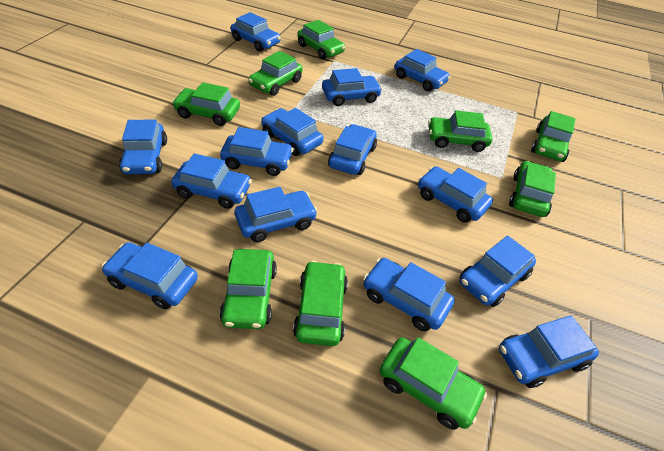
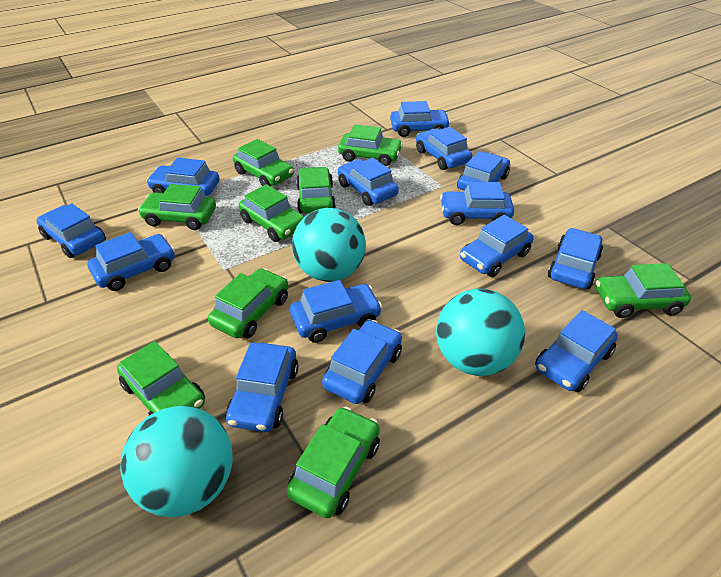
turquoise ball: 0 -> 3

